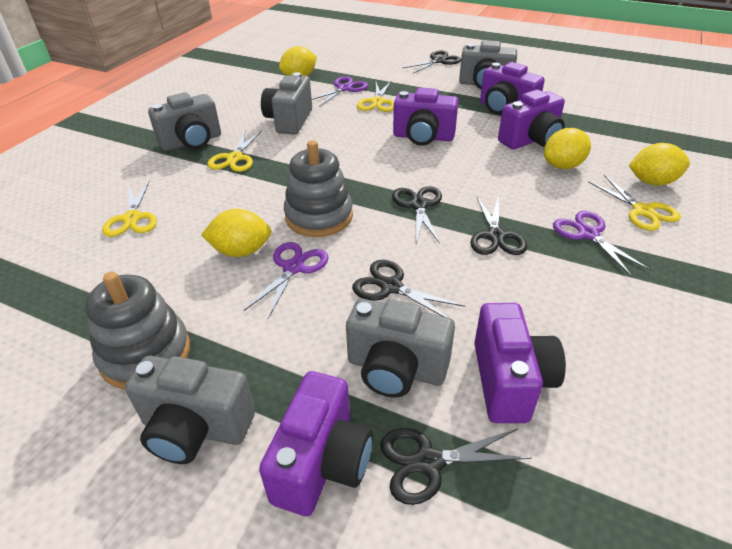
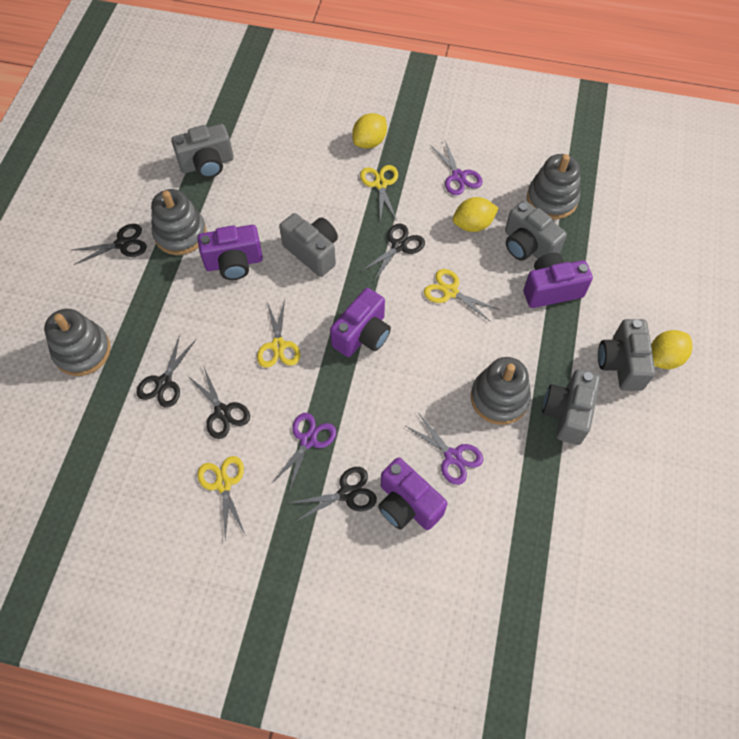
grey stacking toy: 2 -> 4
purple camera: 5 -> 4
yellow lemon: 4 -> 3

